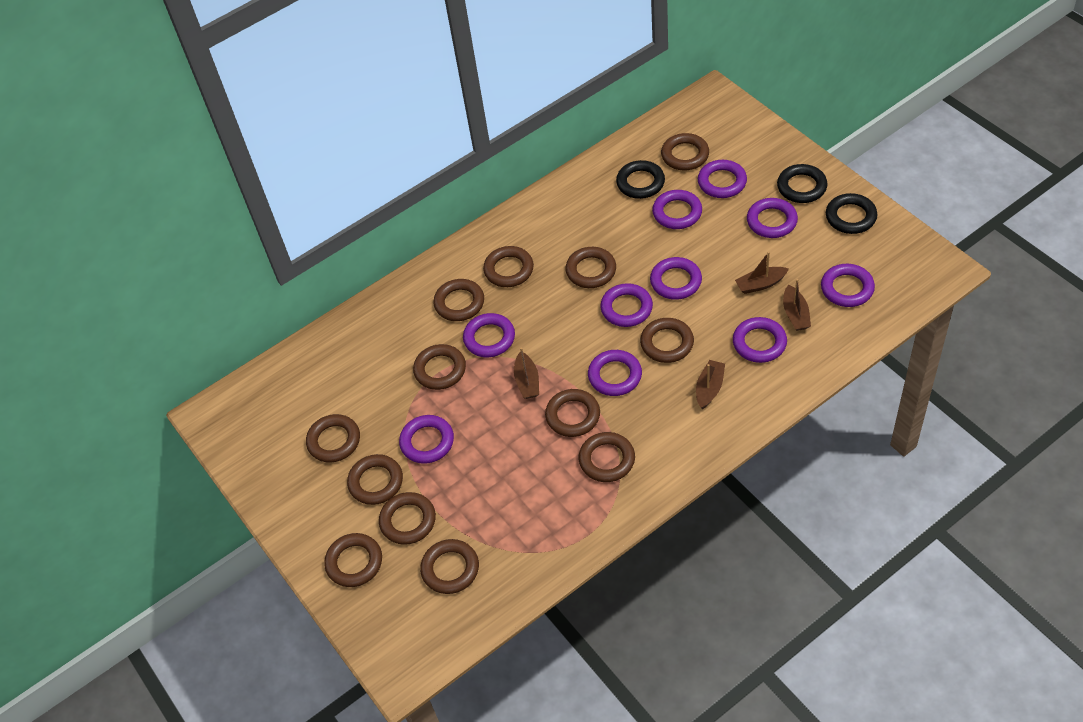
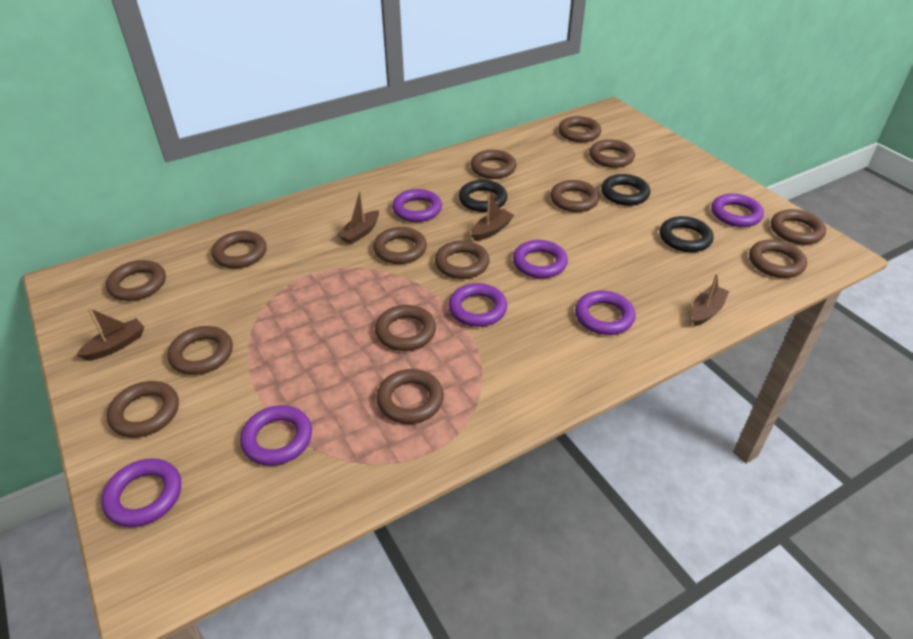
brown ring: 13 -> 14
purple ring: 10 -> 7

